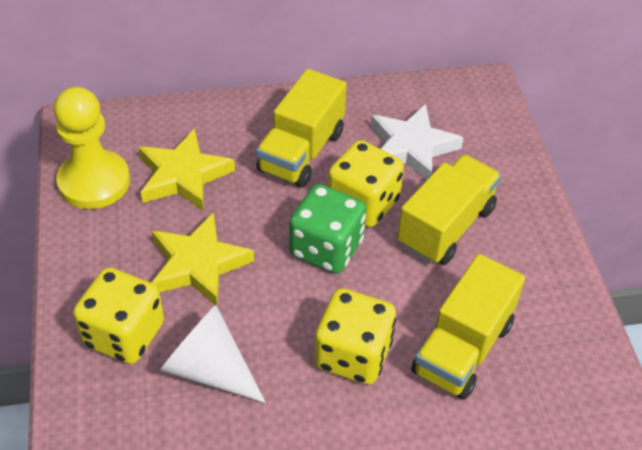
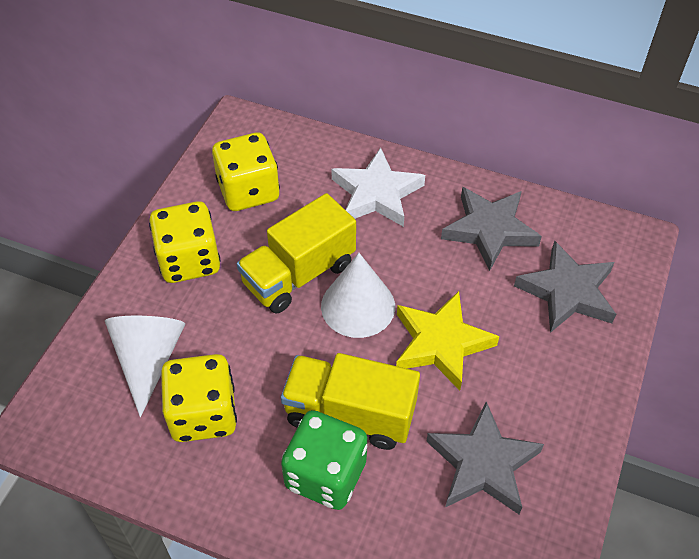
grey star: 0 -> 3
white cone: 1 -> 2
yellow pawn: 1 -> 0
yellow star: 2 -> 1
yellow truck: 3 -> 2

